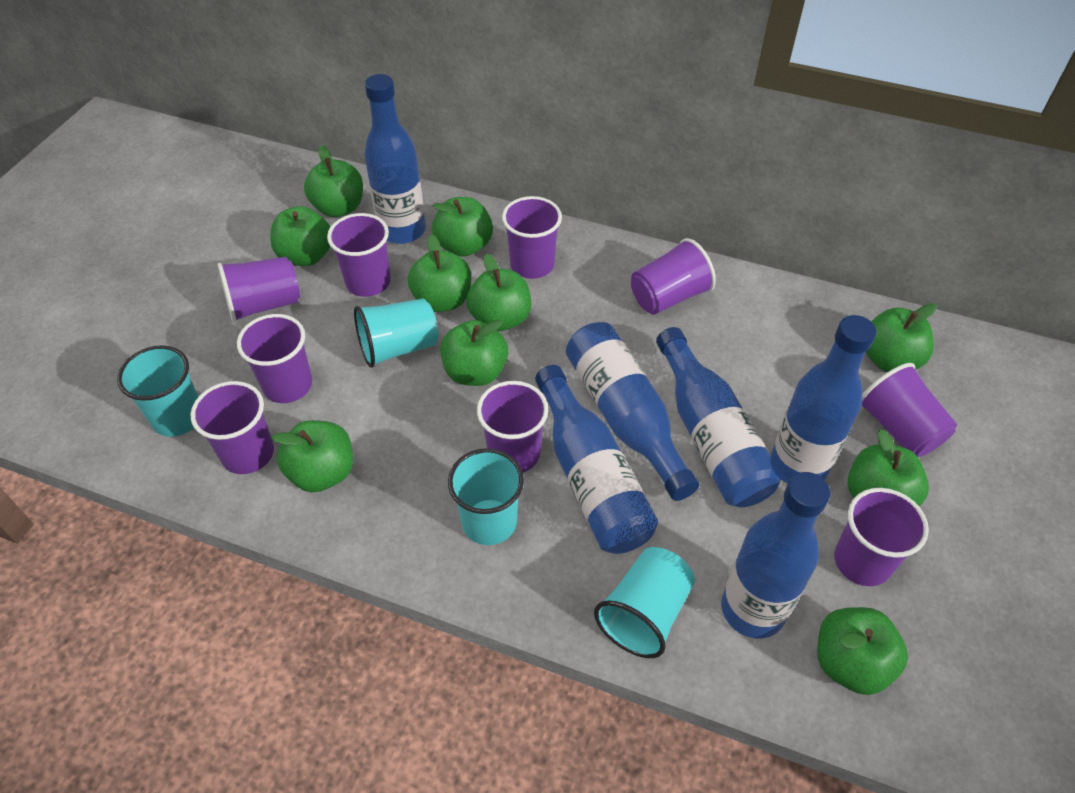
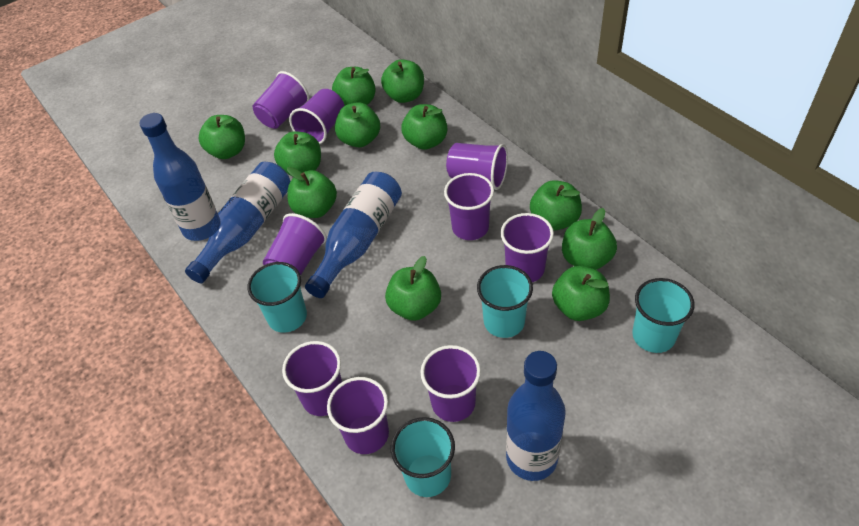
blue bottle: 6 -> 4
green apple: 10 -> 11

